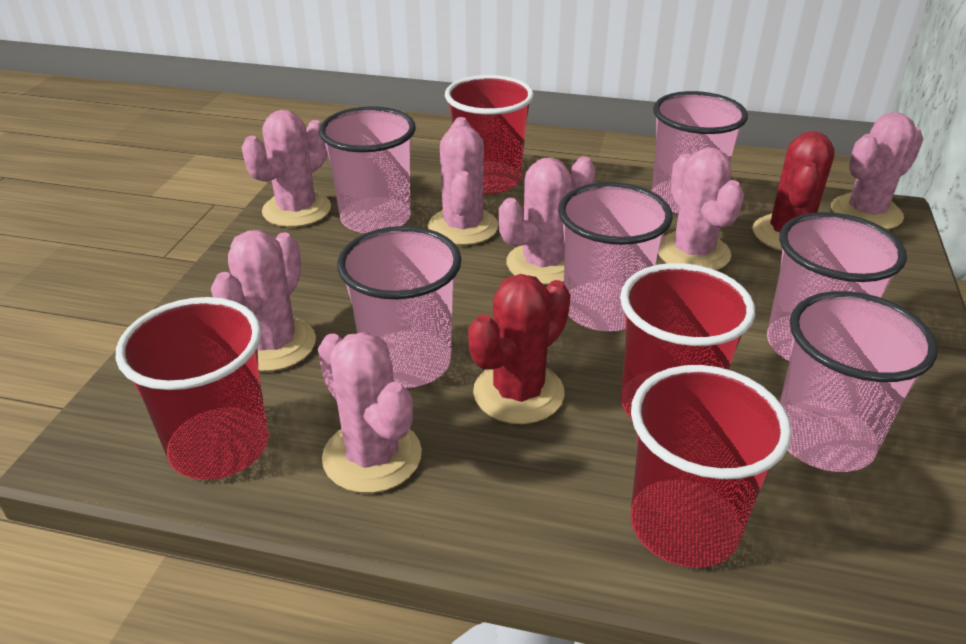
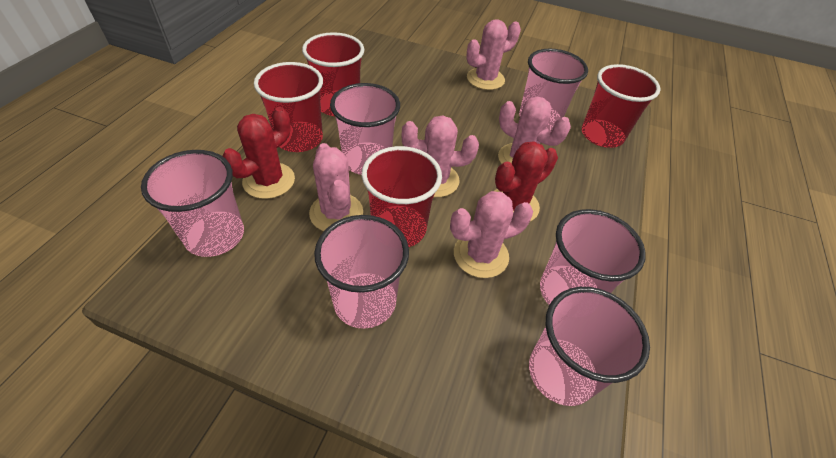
pink cactus: 7 -> 5

